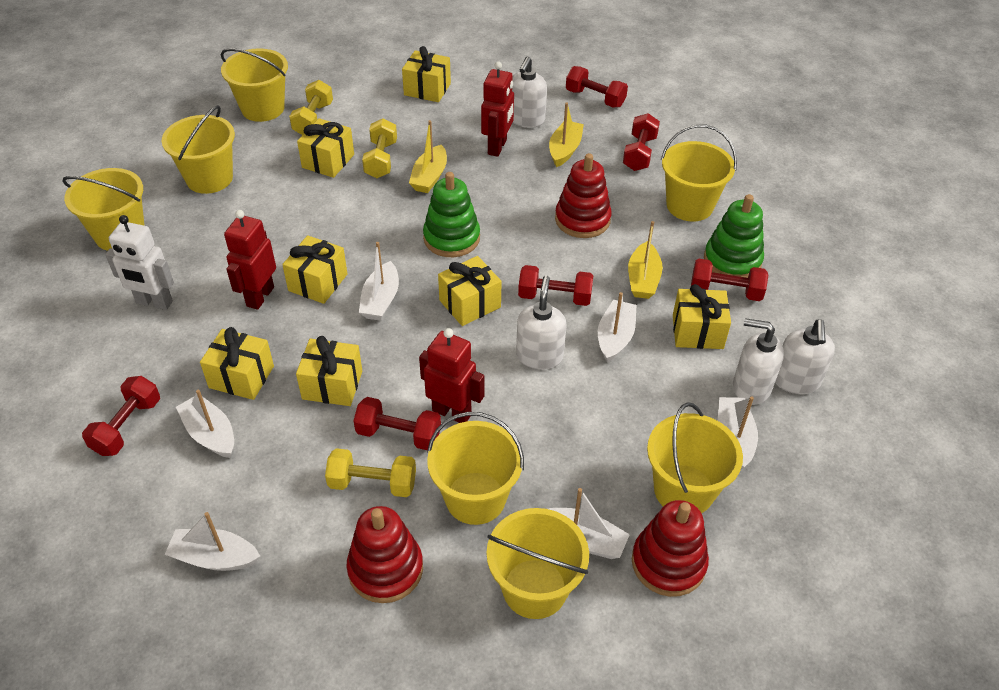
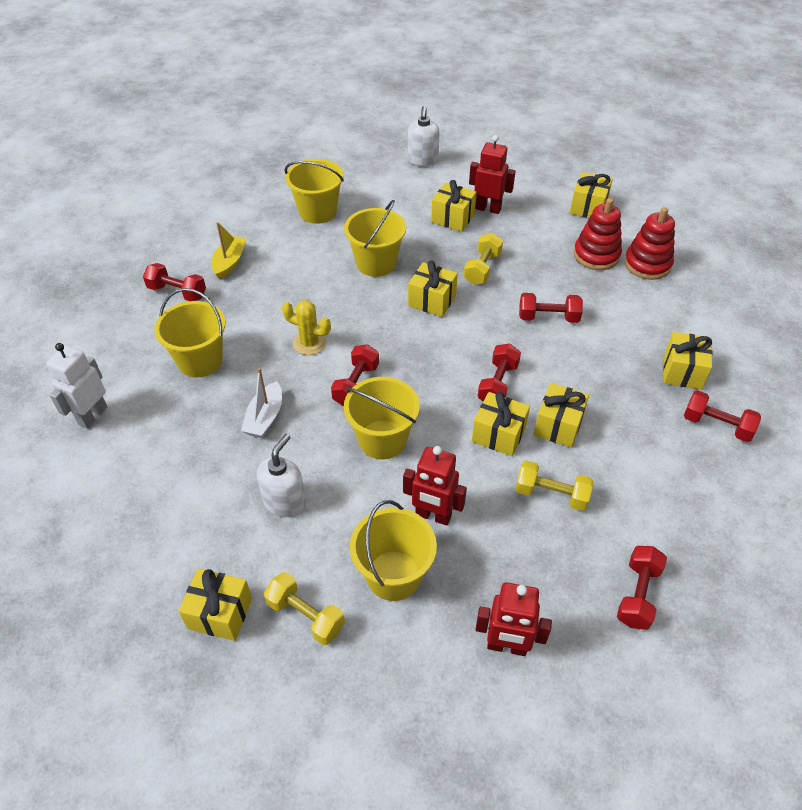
green stacking toy: 2 -> 0
red stacking toy: 3 -> 2
white boat: 6 -> 1
white soap dispenser: 4 -> 2
yellow boat: 3 -> 1
yellow bucket: 7 -> 5
yellow cactus: 0 -> 1

